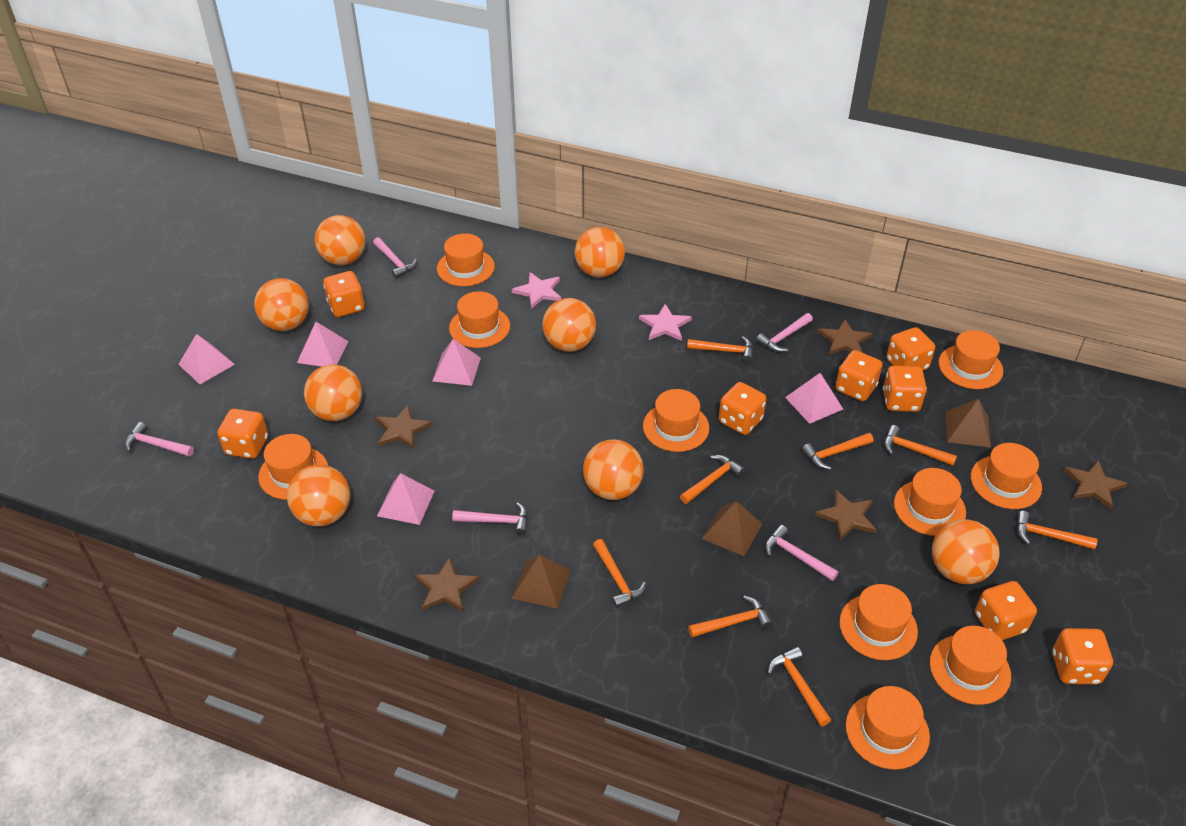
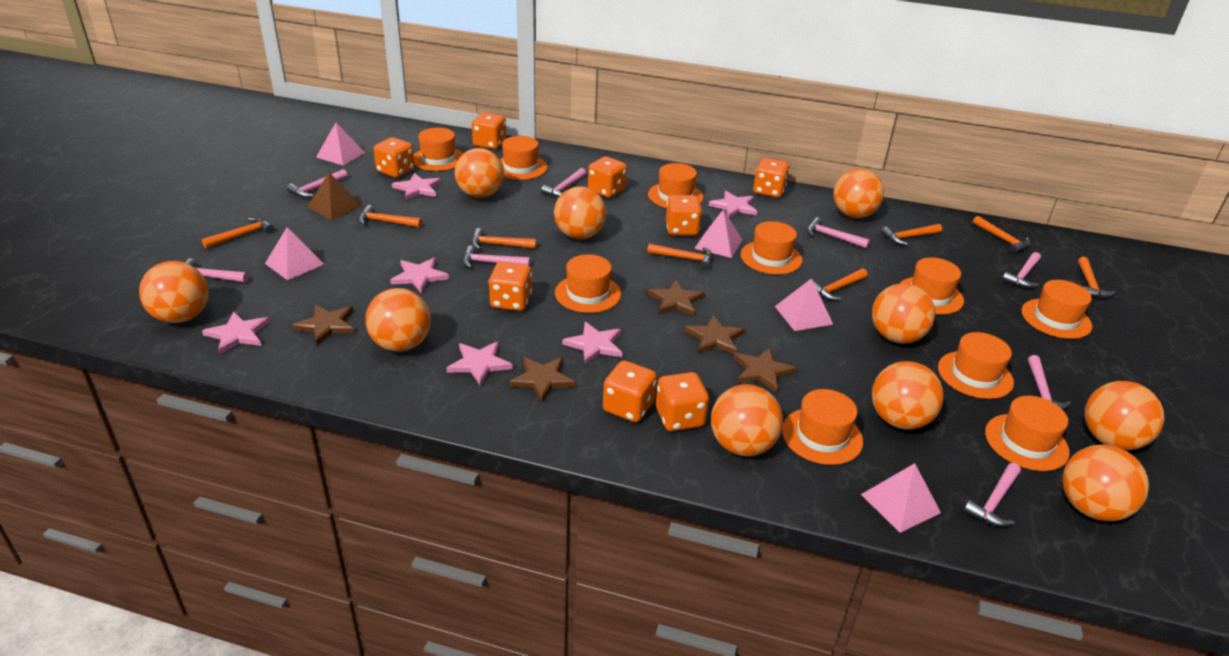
brown pyramid: 3 -> 1
orange ball: 8 -> 10
pink hammer: 5 -> 8
pink star: 2 -> 6

